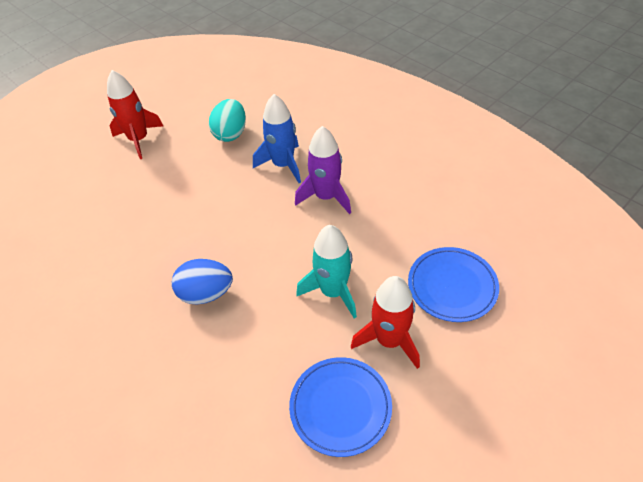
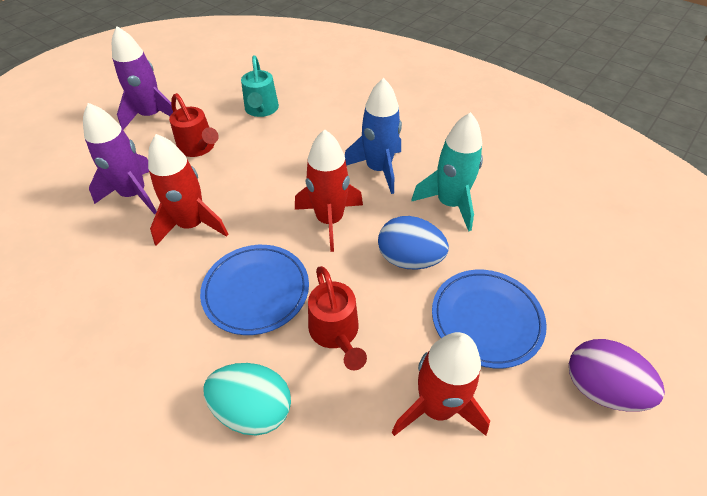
purple egg: 0 -> 1
purple rocket: 1 -> 2
red rocket: 2 -> 3
red watering can: 0 -> 2
turquoise watering can: 0 -> 1

